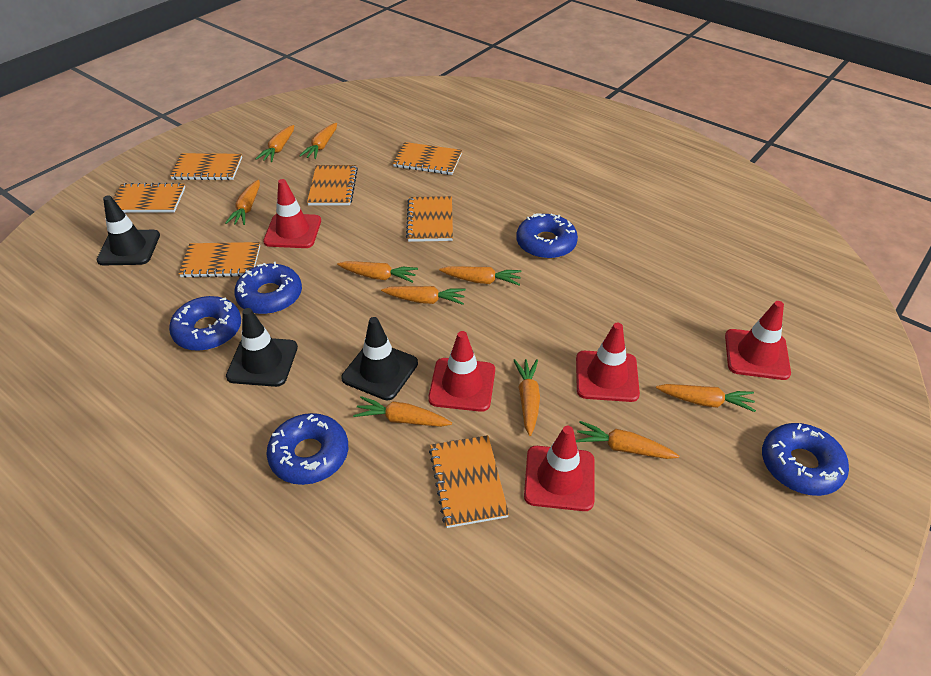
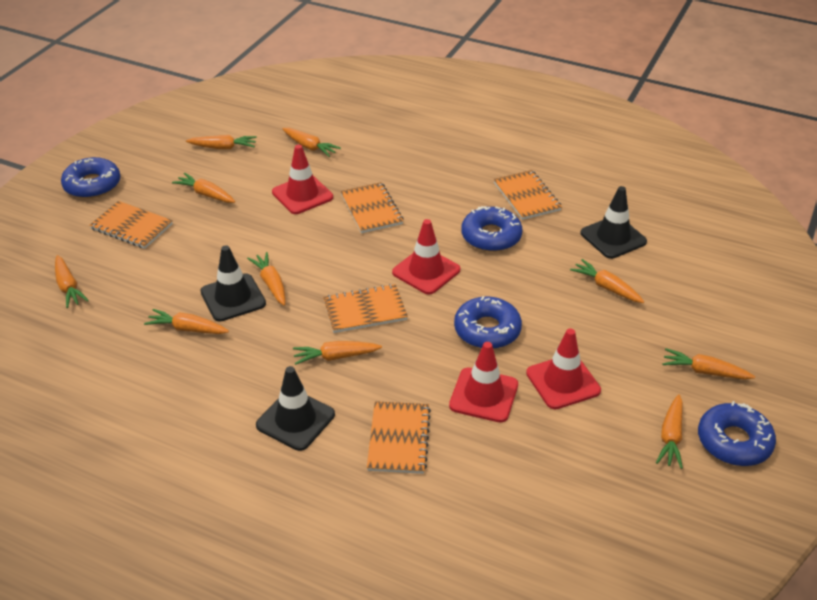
blue donut: 5 -> 4
orange notebook: 7 -> 5
red traffic cone: 5 -> 4

